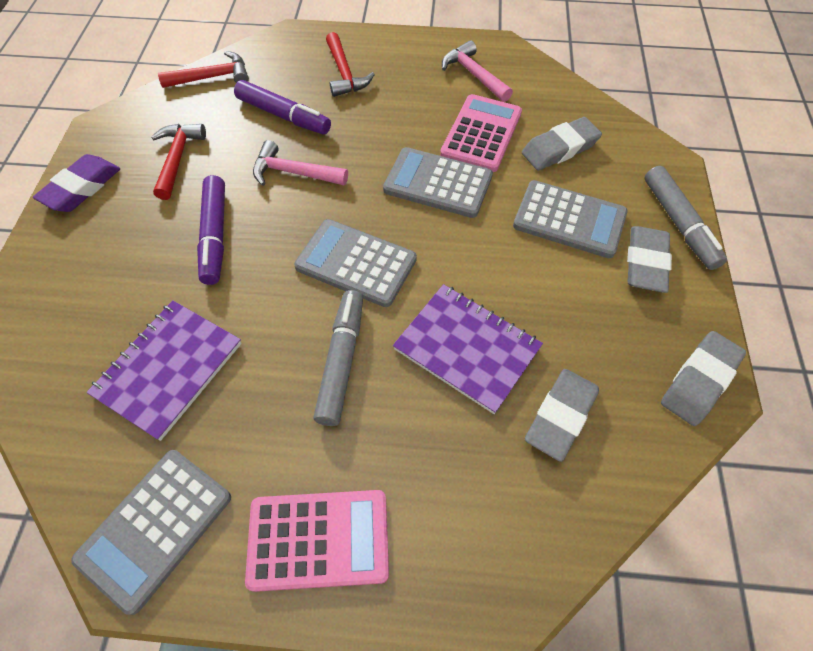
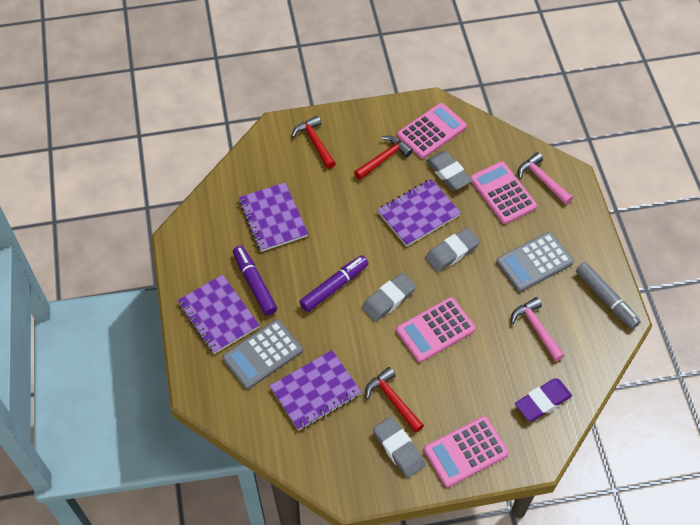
grey calculator: 4 -> 2
grey marker: 2 -> 1
pink calculator: 2 -> 4
purple notebook: 2 -> 4

